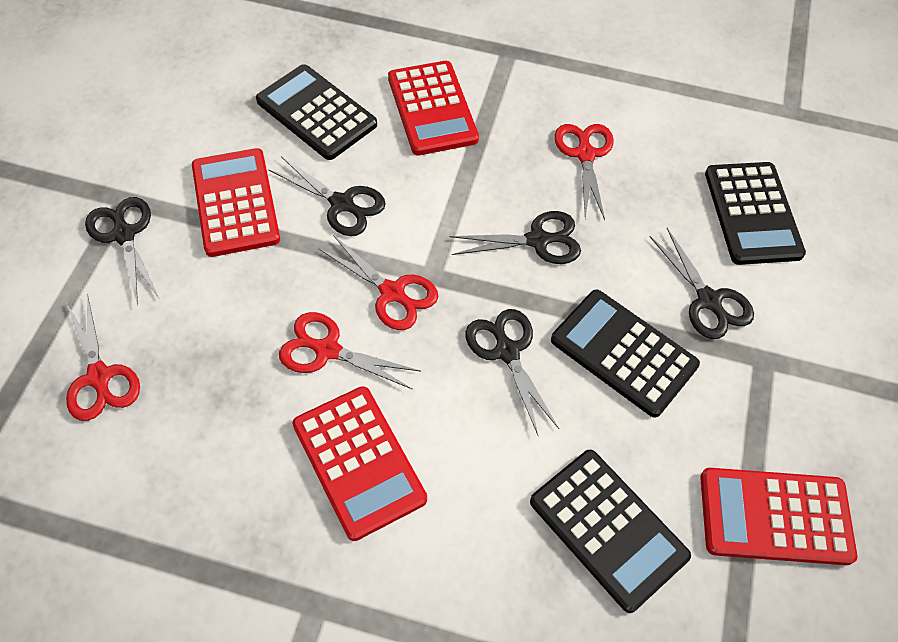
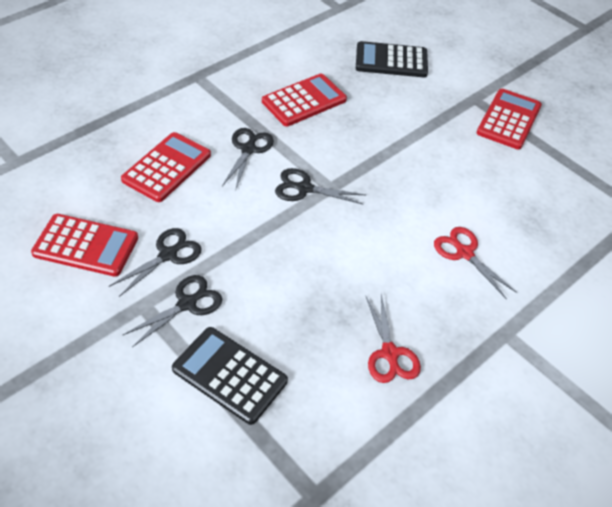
black calculator: 4 -> 2
black scissors: 5 -> 4
red scissors: 4 -> 2

